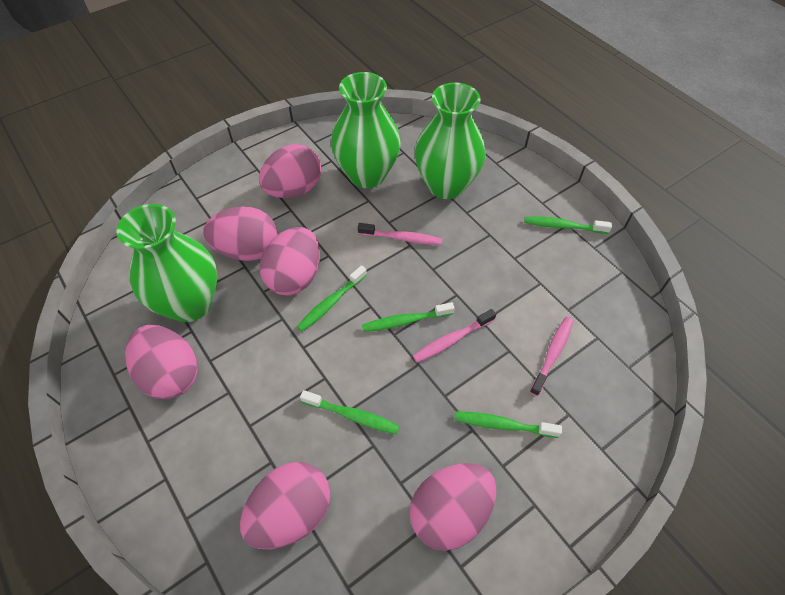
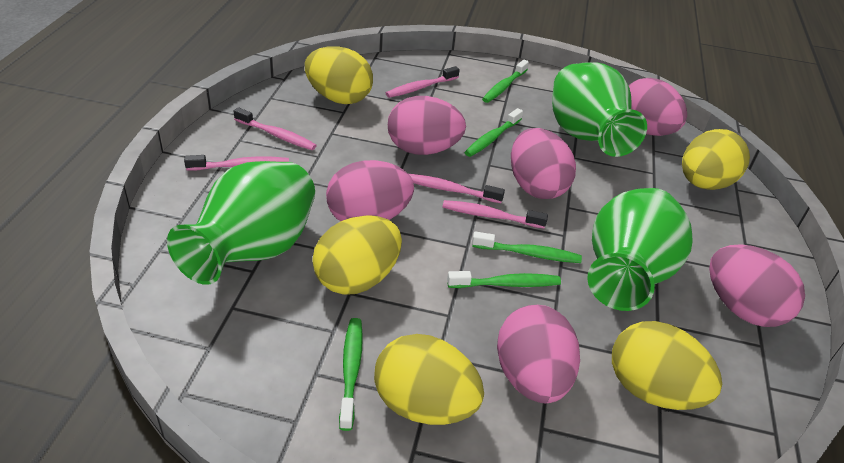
pink toothbrush: 3 -> 5
yellow egg: 0 -> 5

